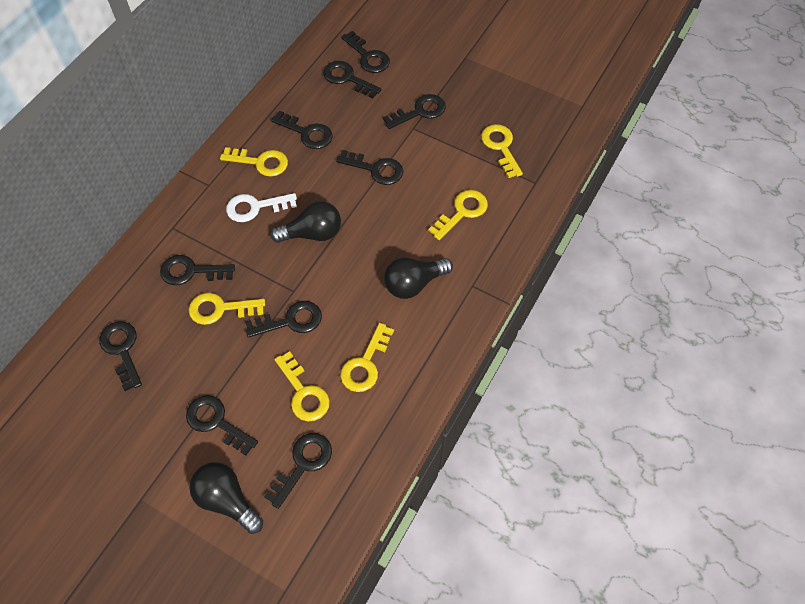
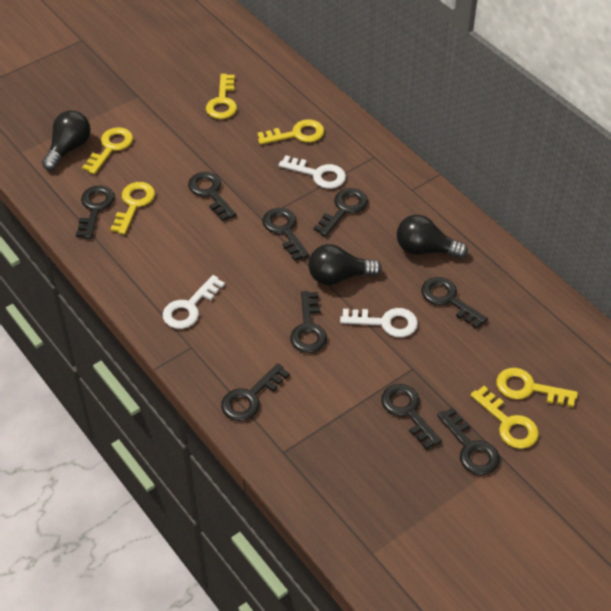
black key: 10 -> 9
white key: 1 -> 3

